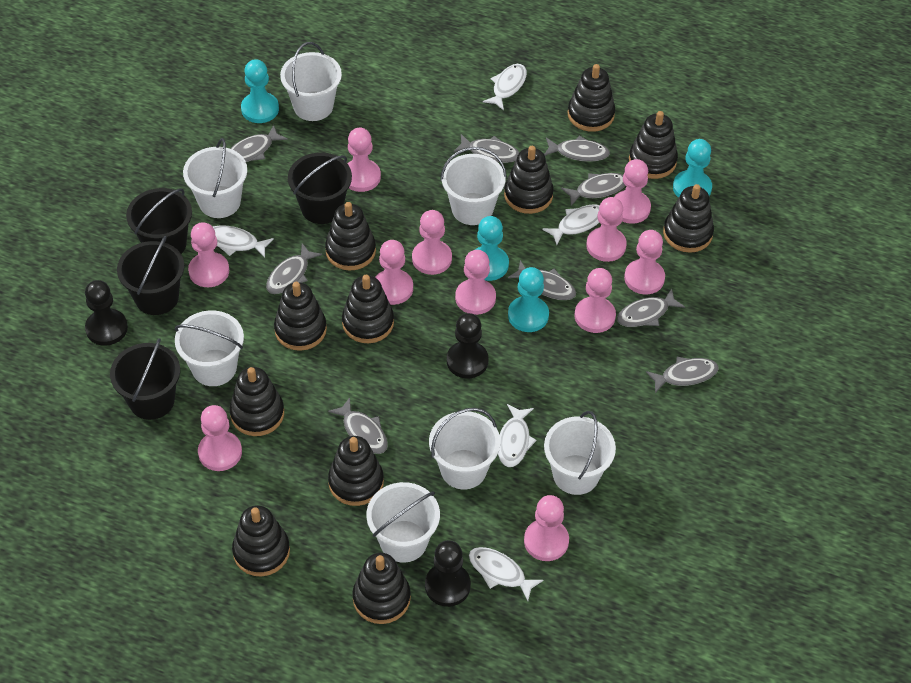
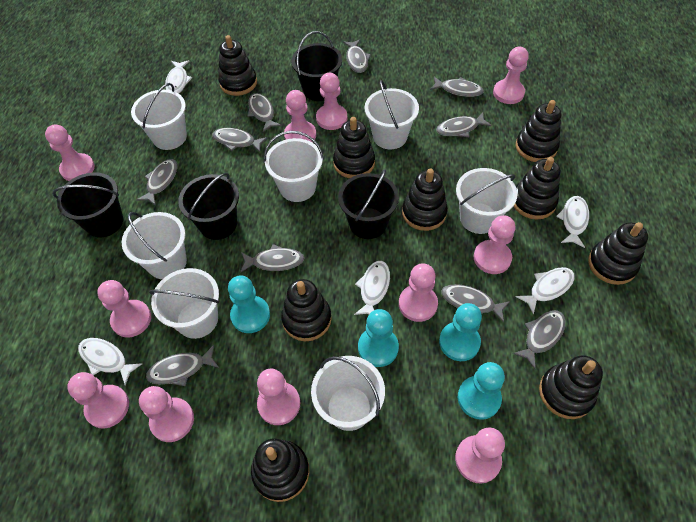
black pawn: 3 -> 0
black stacking toy: 11 -> 9
grey fish: 9 -> 10

